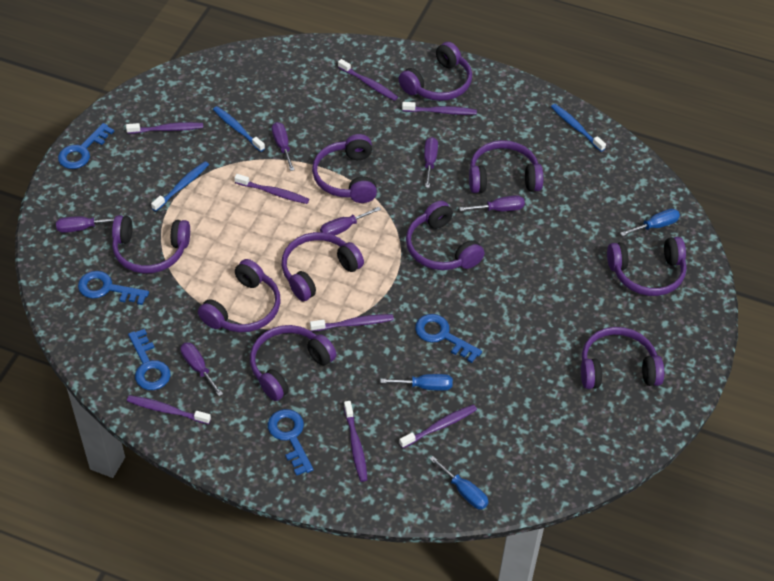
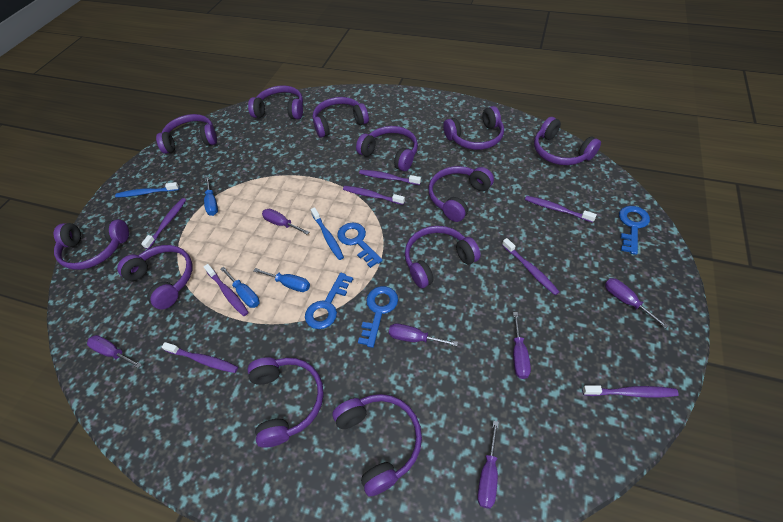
blue key: 5 -> 4
blue toothbrush: 3 -> 2
purple headphones: 10 -> 12

